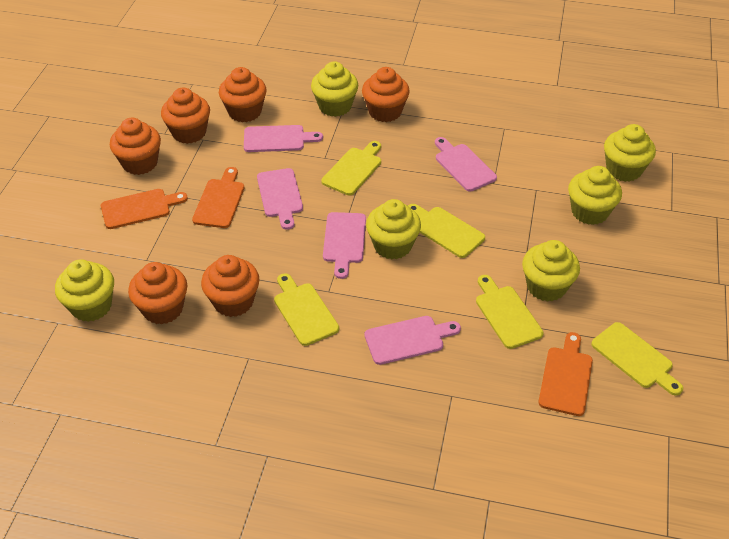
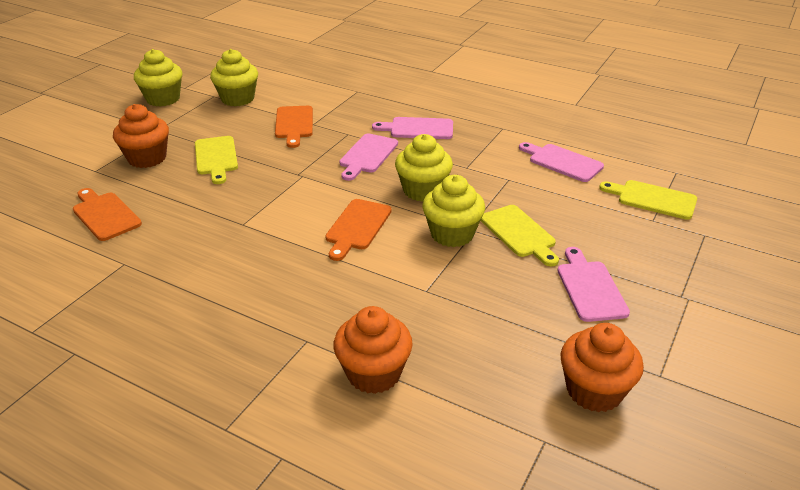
orange cupcake: 6 -> 3
pink cutting board: 5 -> 4
yellow cupcake: 6 -> 4
yellow cutting board: 5 -> 3

